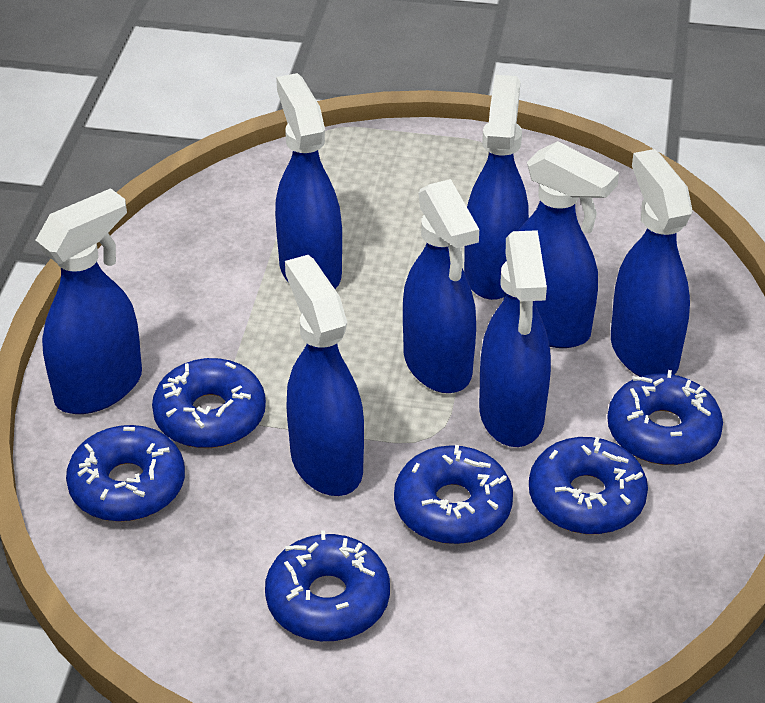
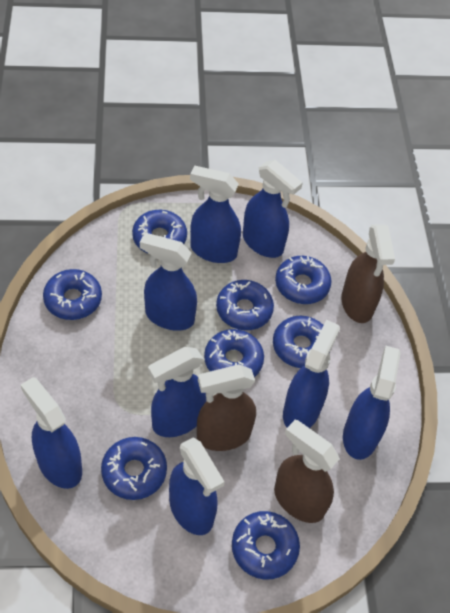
blue donut: 6 -> 8
brown spray bottle: 0 -> 3

